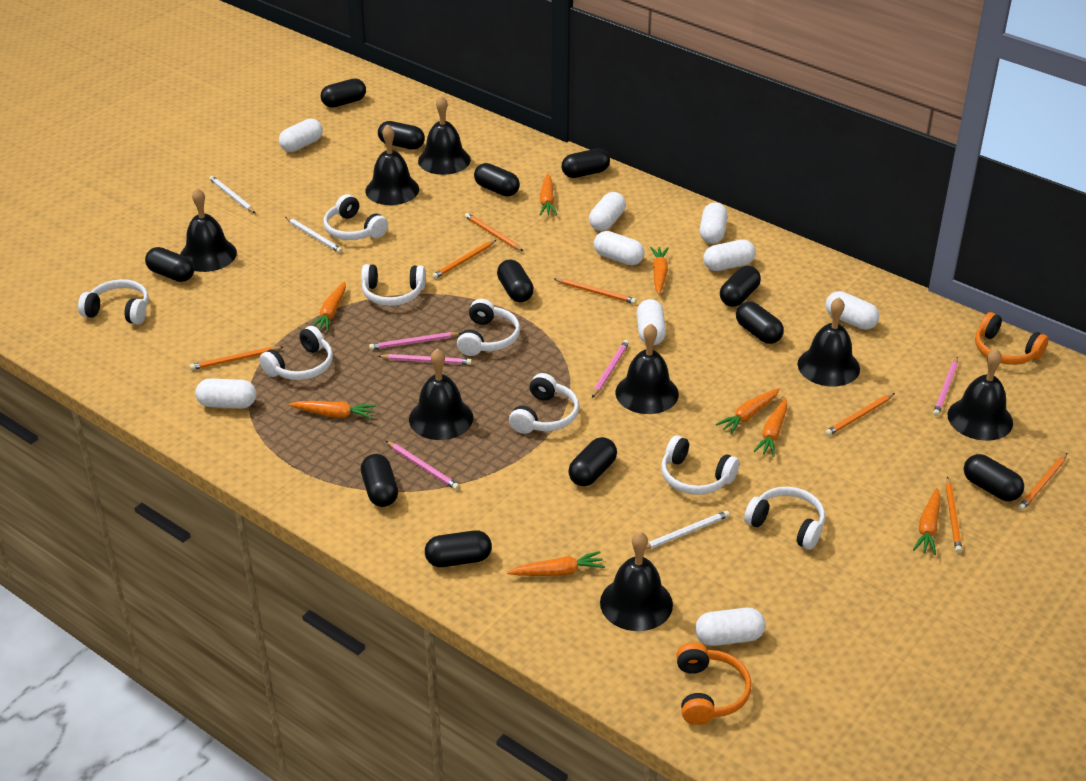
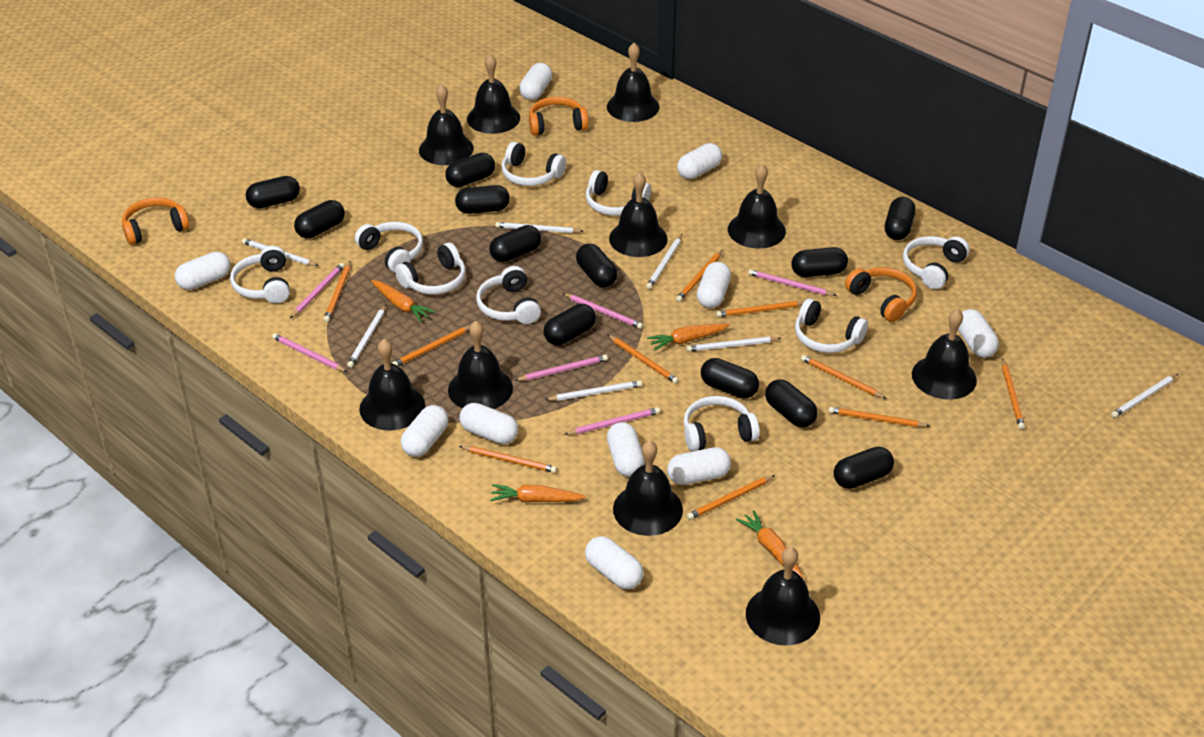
black bell: 8 -> 10
orange carrot: 8 -> 4
orange headphones: 2 -> 3
orange pencil: 7 -> 10
pink pencil: 5 -> 6
white capsule: 9 -> 10
white headphones: 8 -> 9
white pencil: 3 -> 7

